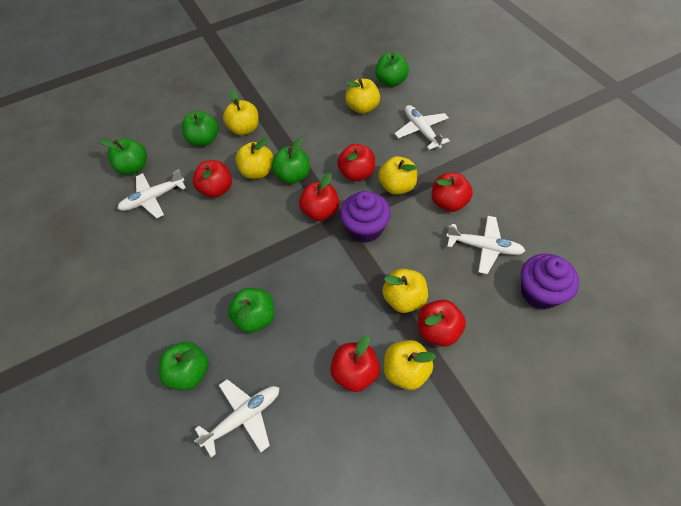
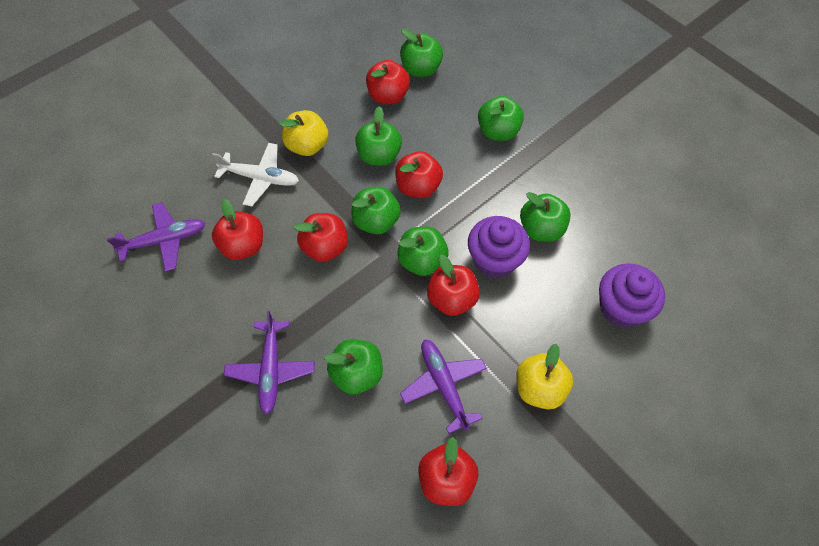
green apple: 6 -> 7
purple plane: 0 -> 3
white plane: 4 -> 1
yellow apple: 6 -> 2

